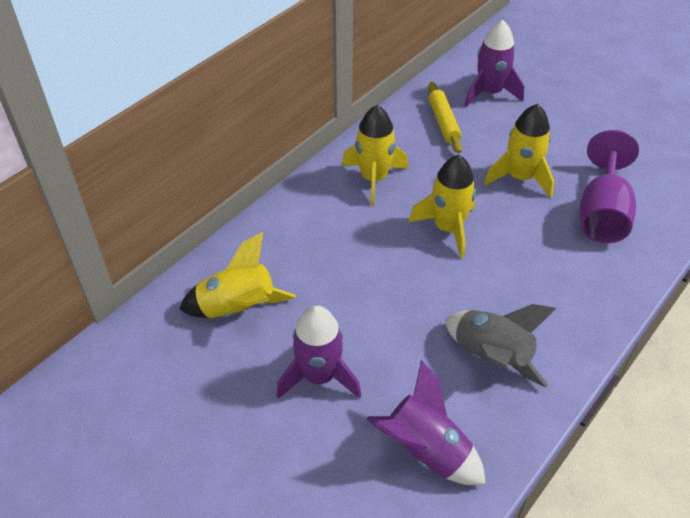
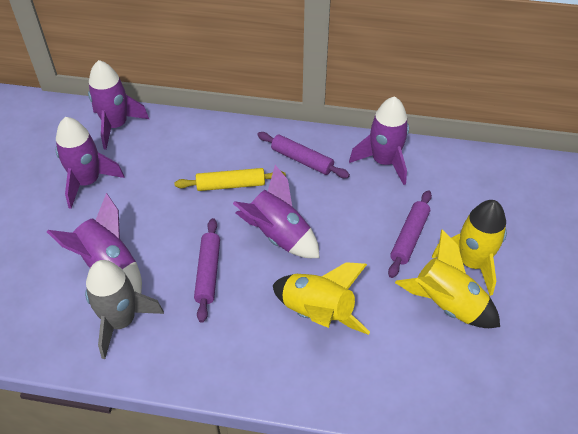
purple goblet: 1 -> 0
purple rocket: 3 -> 5
purple rolling pin: 0 -> 3
yellow rocket: 4 -> 3

